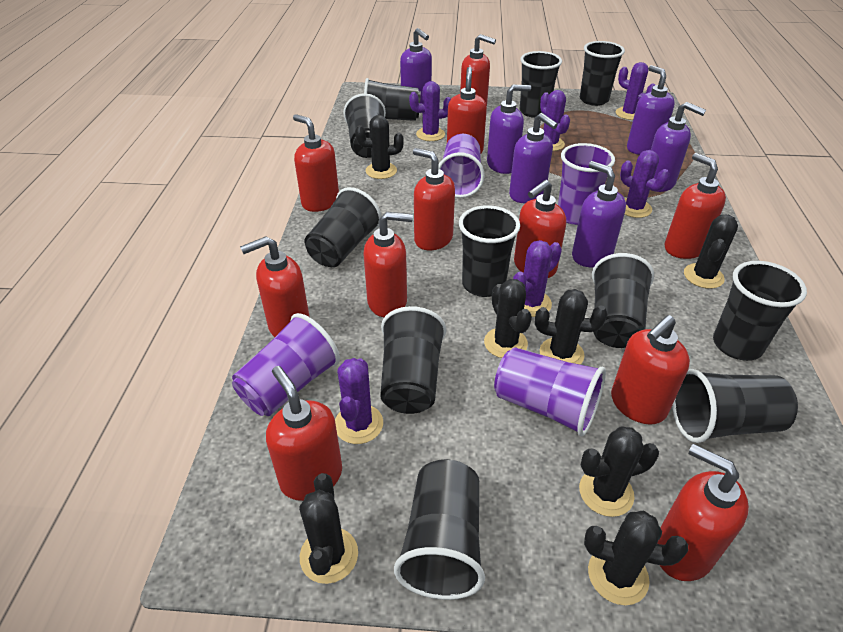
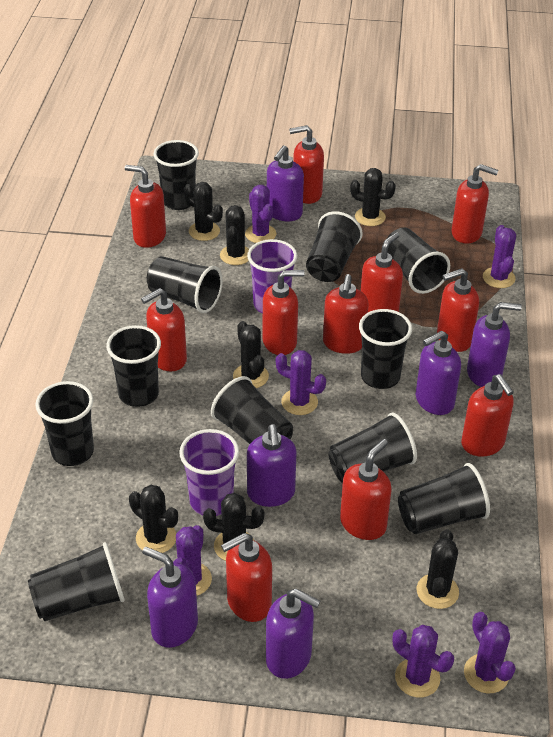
purple cup: 4 -> 2

